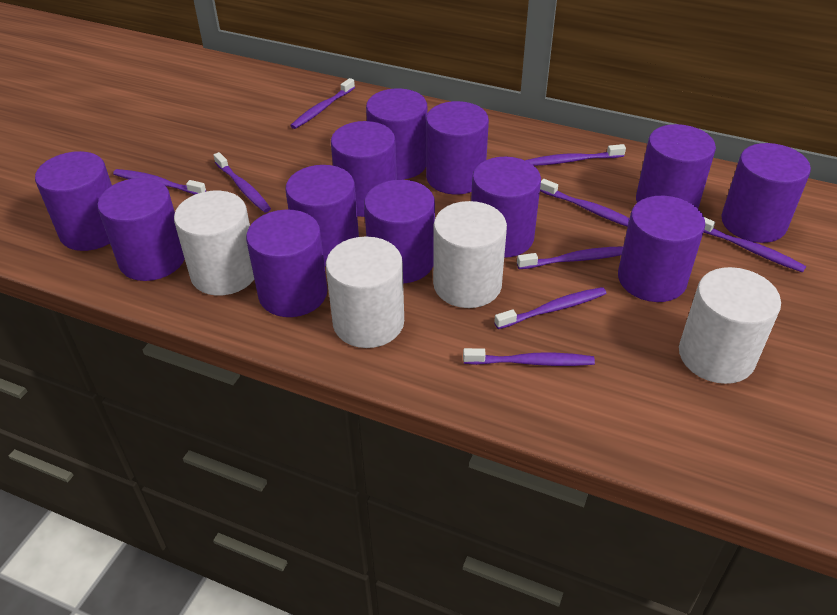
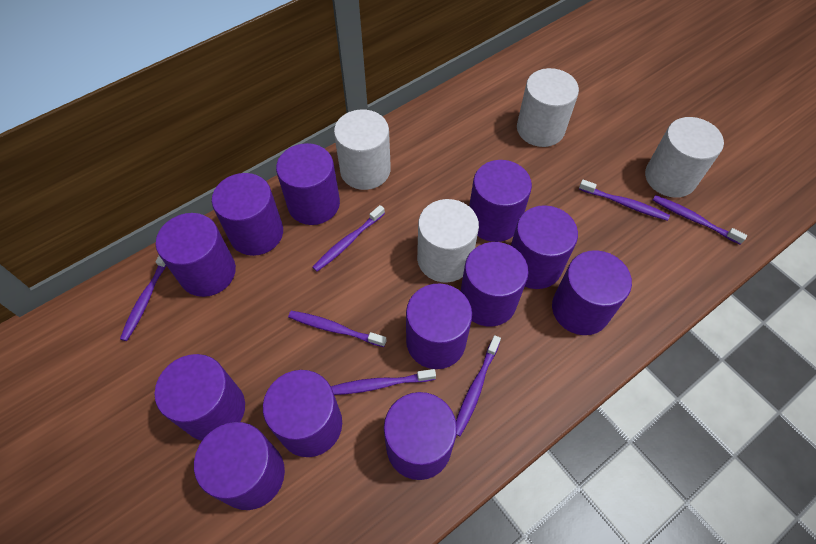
purple toothbrush: 9 -> 7

